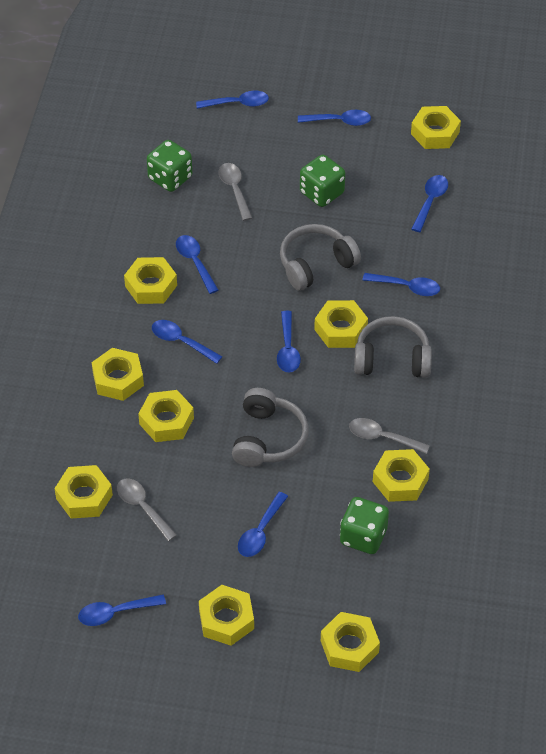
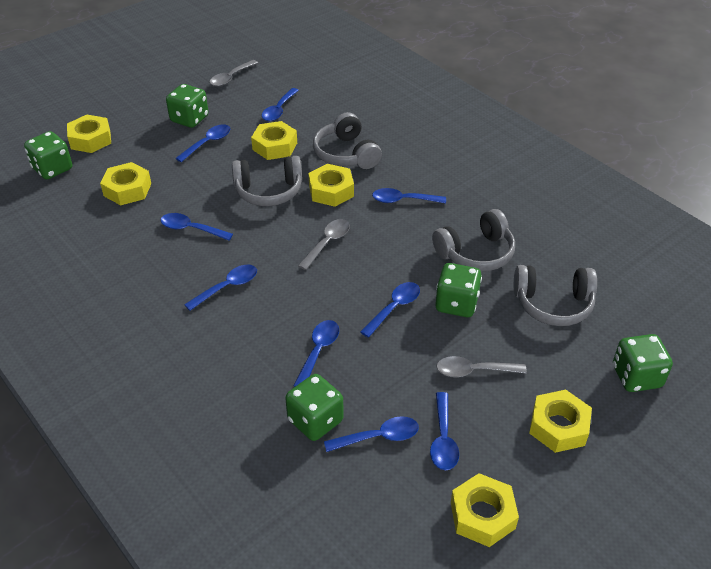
green dice: 3 -> 5
grey headphones: 3 -> 4
yellow nut: 9 -> 6

